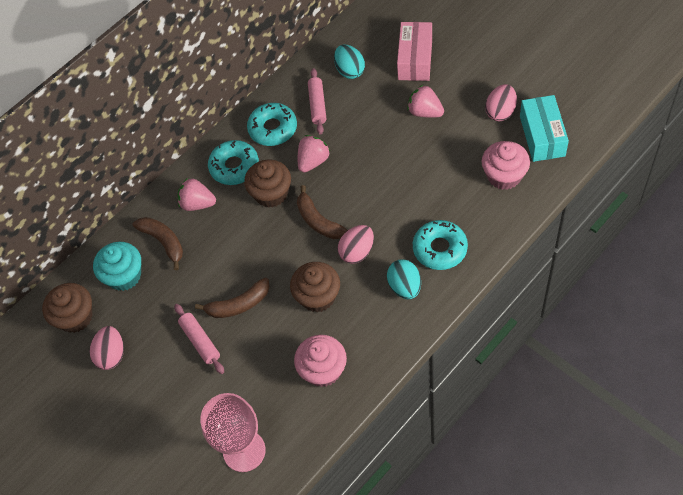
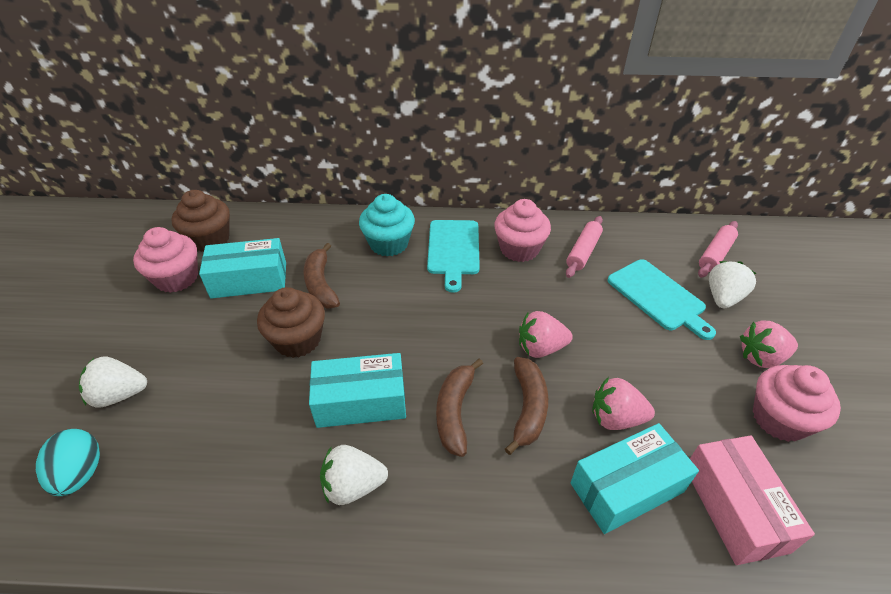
brown cupcake: 3 -> 2
pink cupcake: 2 -> 3
pink egg: 3 -> 0
pink goblet: 1 -> 0
turquoise box: 1 -> 3
turquoise cutting board: 0 -> 2
turquoise donut: 3 -> 0
turquoise egg: 2 -> 1
white strawberry: 0 -> 3

